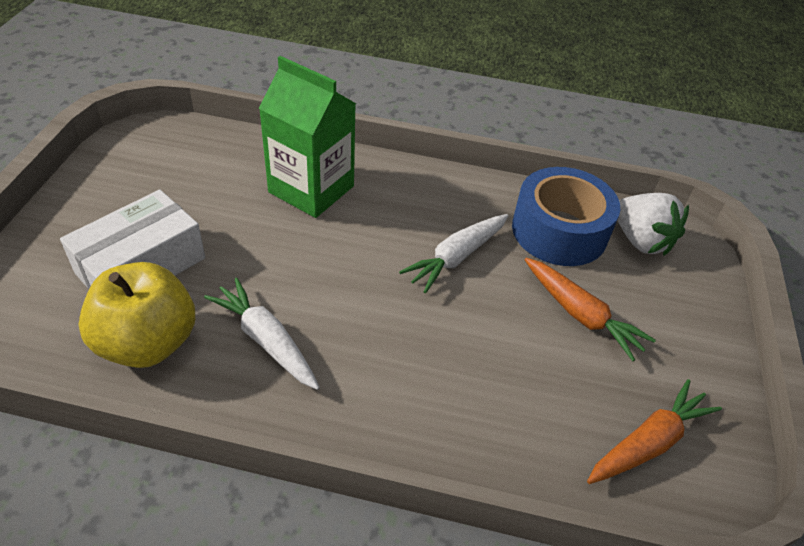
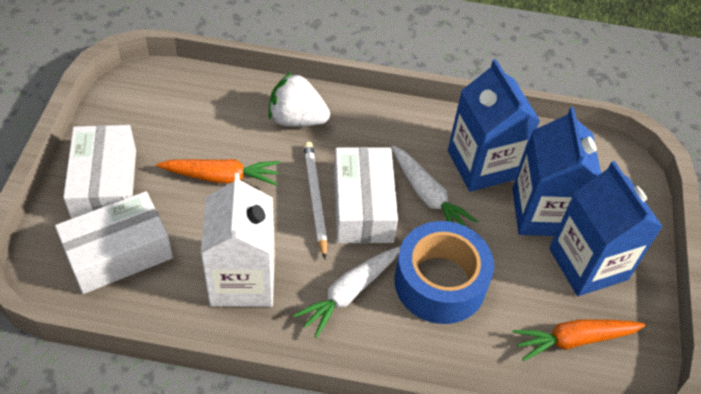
blue carton: 0 -> 3
green carton: 1 -> 0
white box: 1 -> 3
white carton: 0 -> 1
white pencil: 0 -> 1
yellow apple: 1 -> 0

